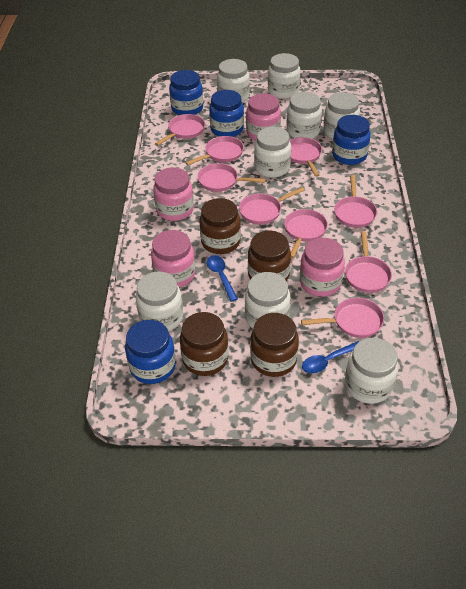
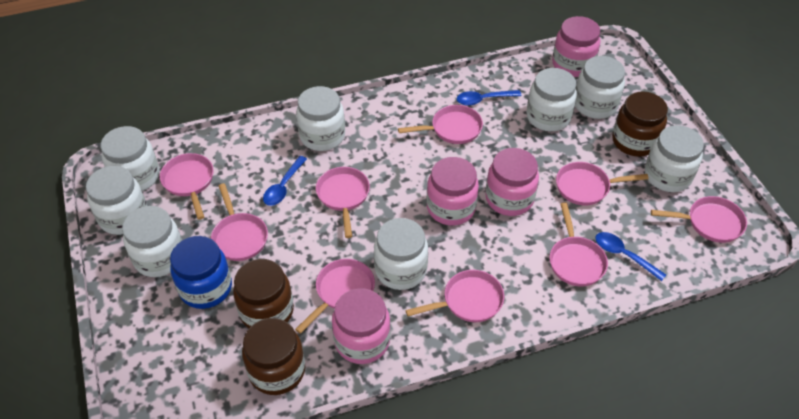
blue jar: 4 -> 1
blue spoon: 2 -> 3
brown jar: 4 -> 3

